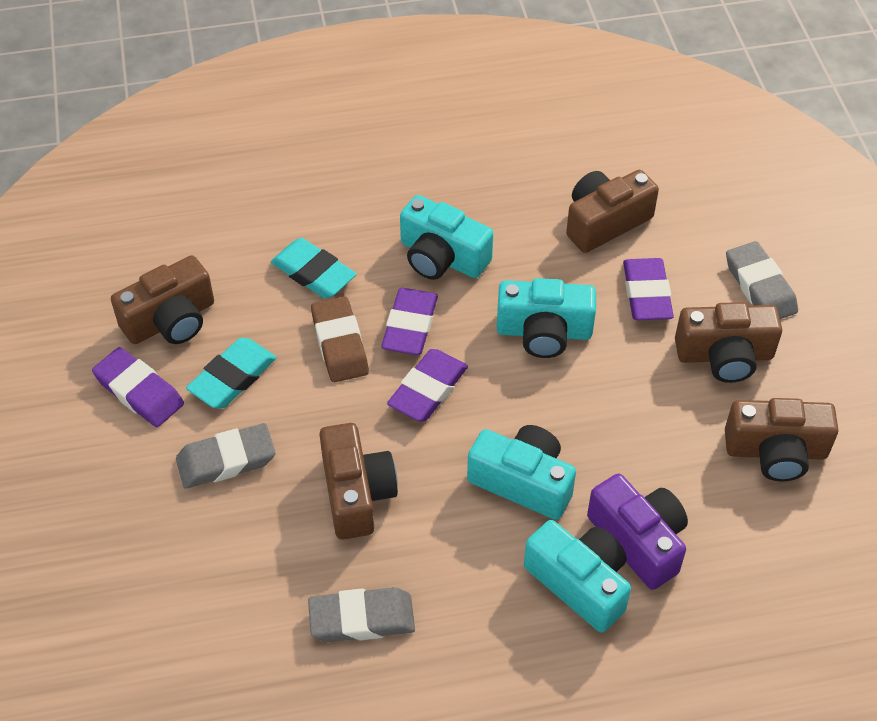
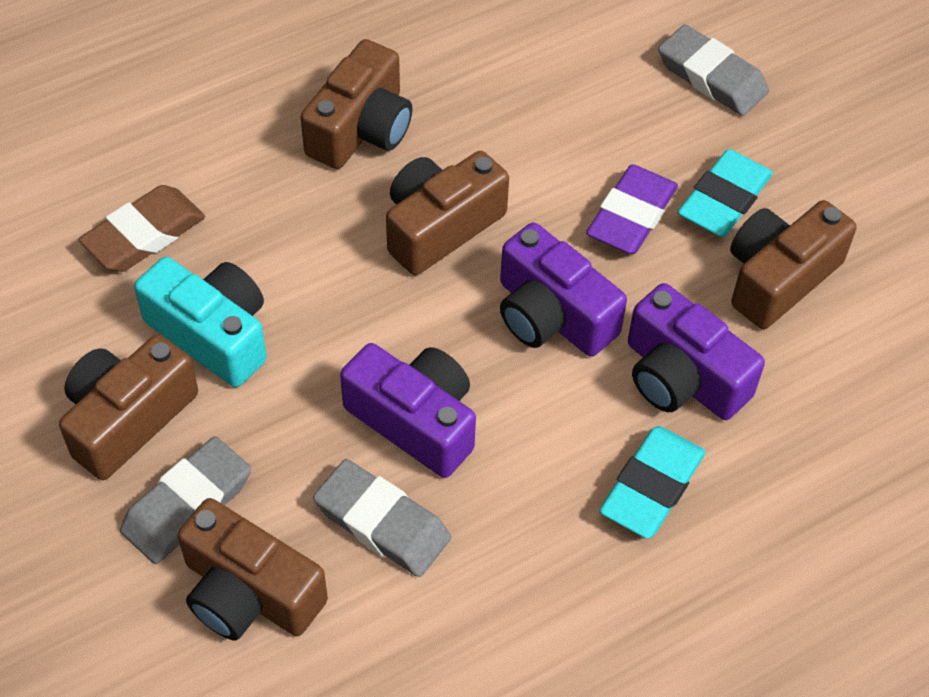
purple camera: 1 -> 3
purple eraser: 4 -> 1
turquoise camera: 4 -> 1

